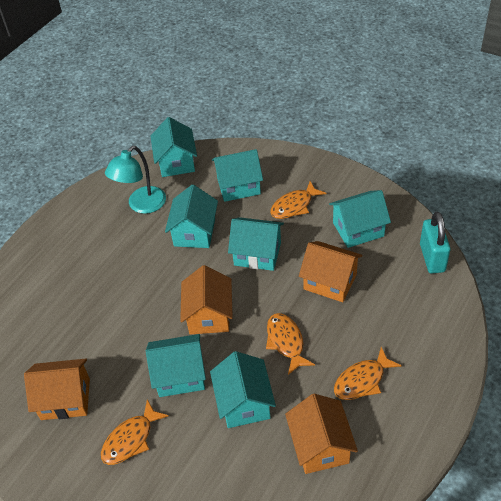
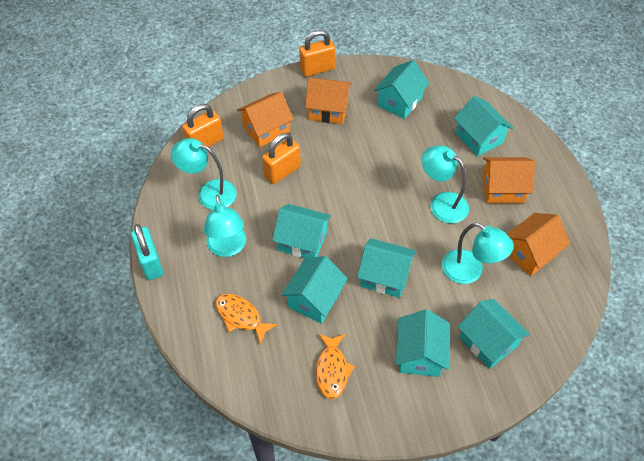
orange fish: 4 -> 2
orange padlock: 0 -> 3
turquoise lamp: 1 -> 4

